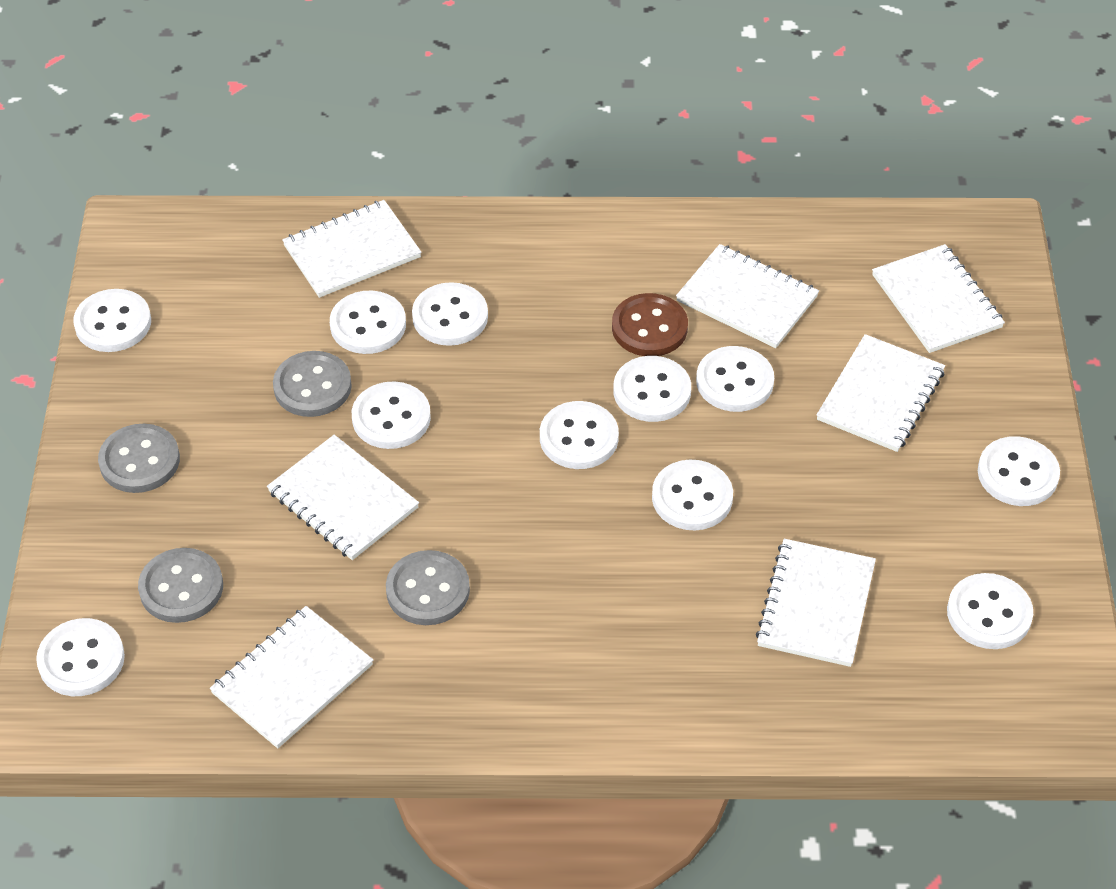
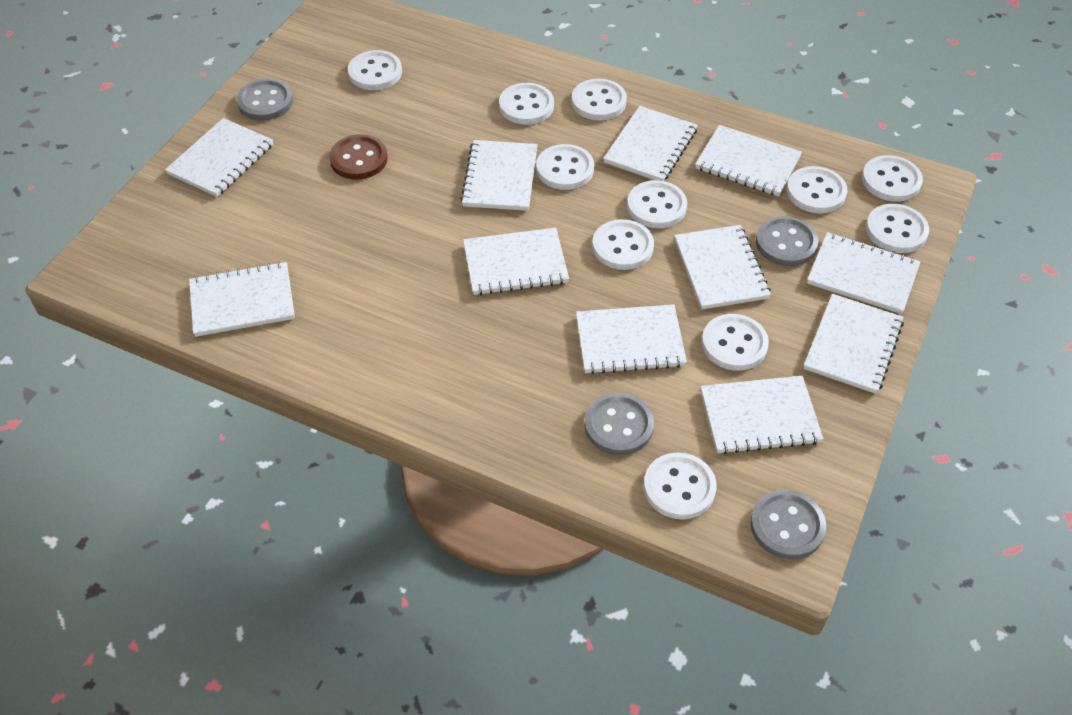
white notebook: 7 -> 11

